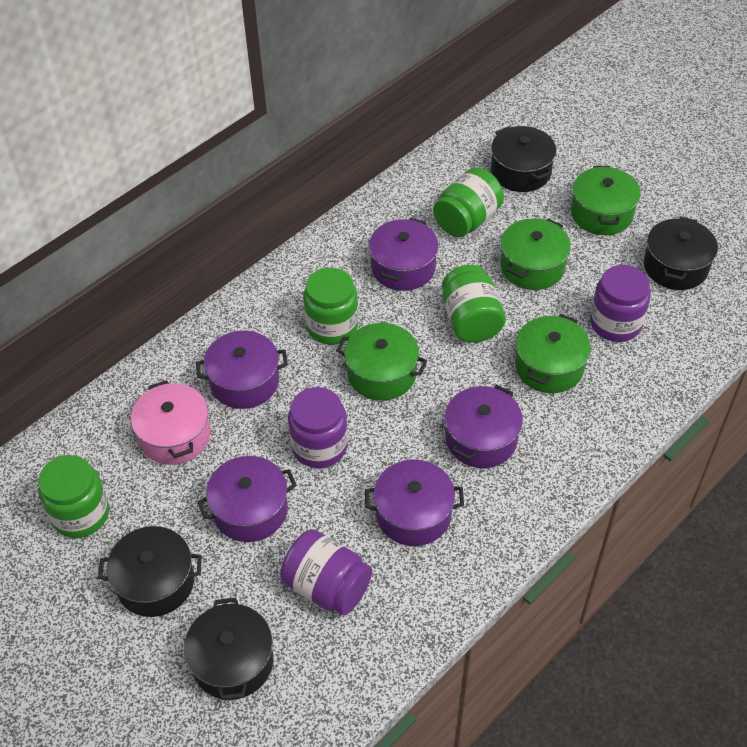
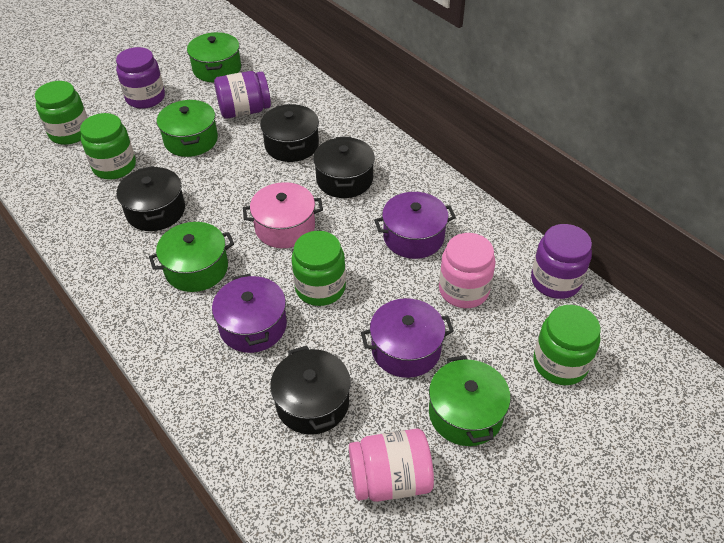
pink jar: 0 -> 2
purple pot: 5 -> 3

